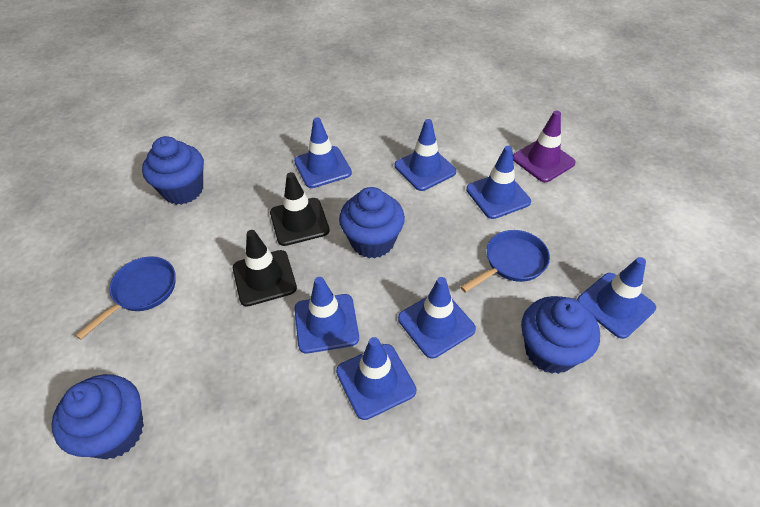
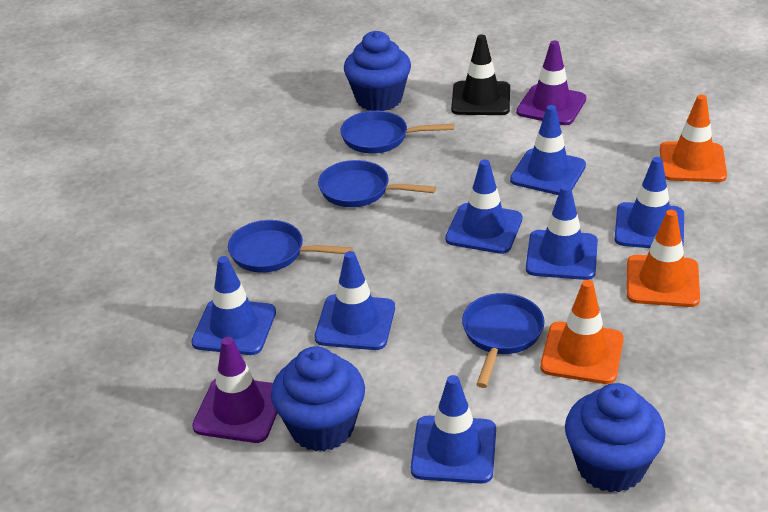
black traffic cone: 2 -> 1
blue cupcake: 4 -> 3
blue pan: 2 -> 4
orange traffic cone: 0 -> 3
purple traffic cone: 1 -> 2

